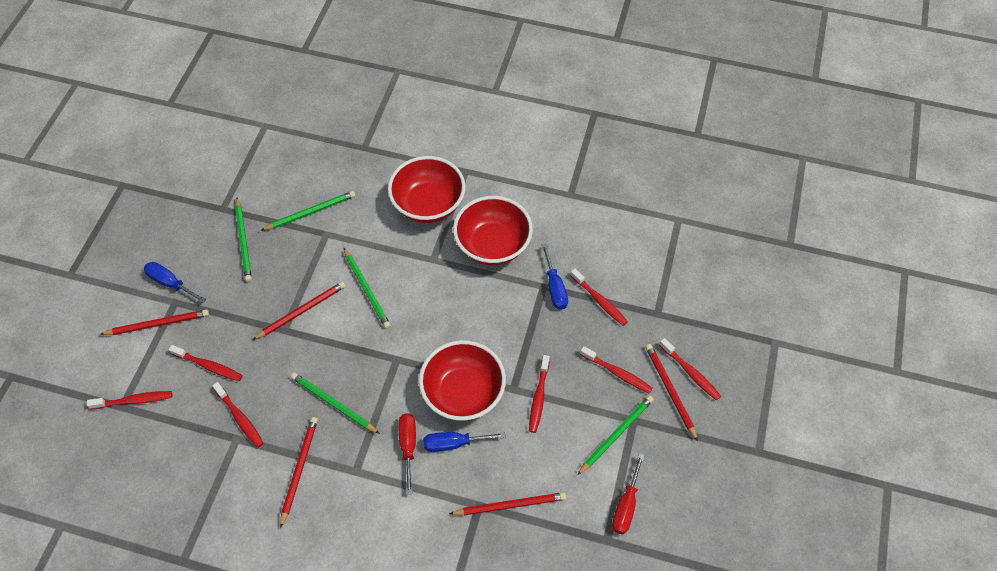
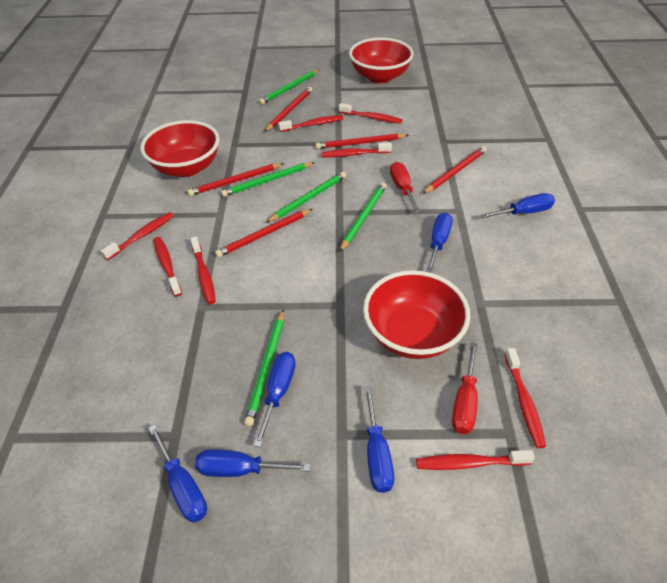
blue screwdriver: 3 -> 6
red toothbrush: 7 -> 8

